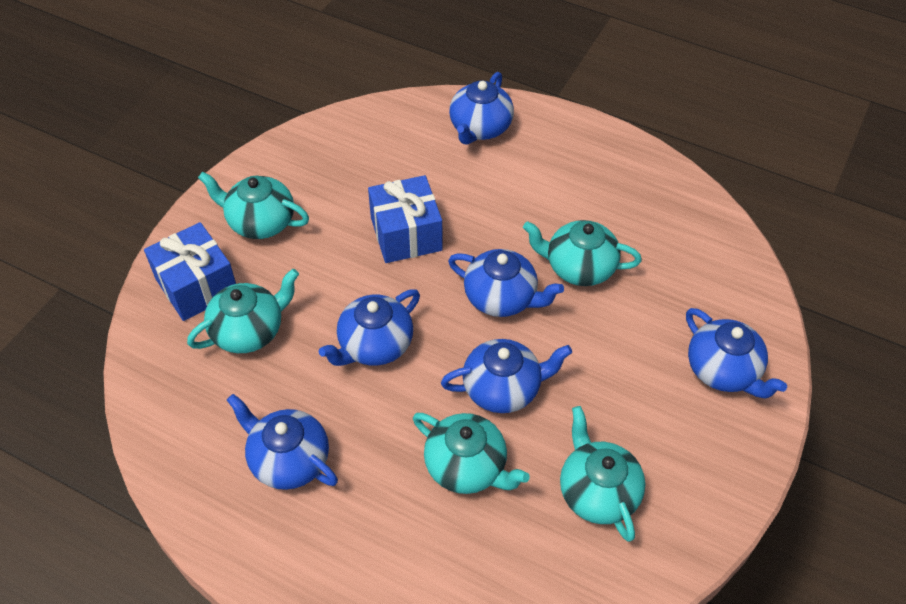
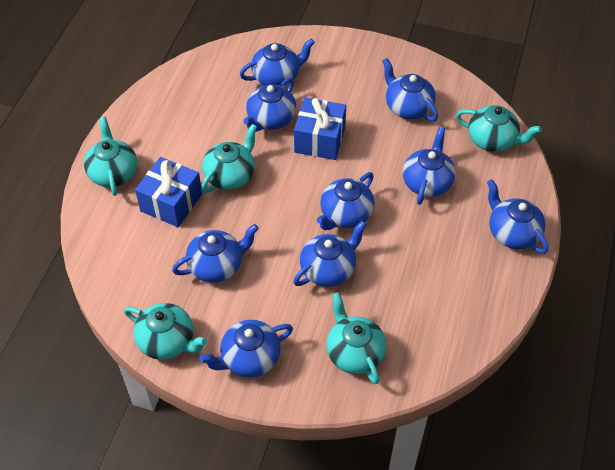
blue teapot: 6 -> 9

